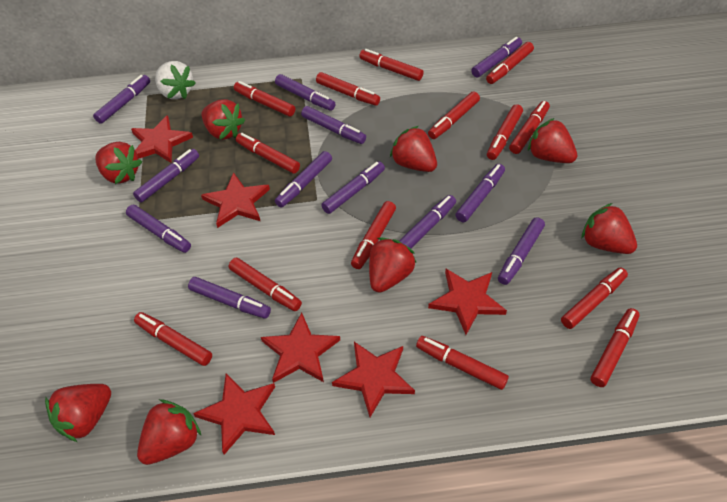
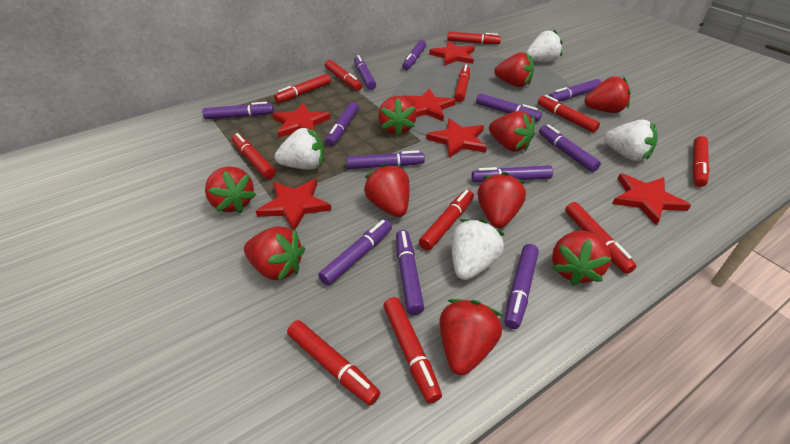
red marker: 14 -> 11
red strawberry: 8 -> 10
white strawberry: 1 -> 4

